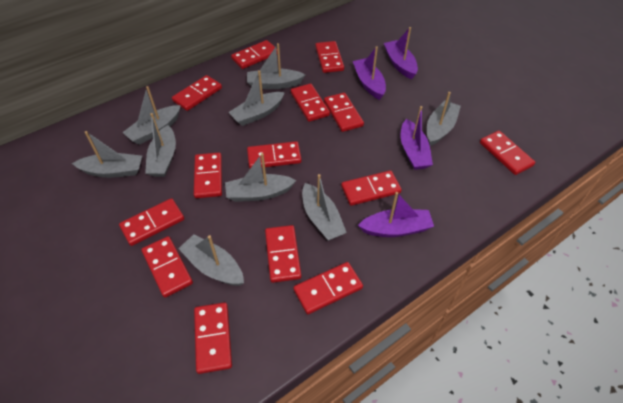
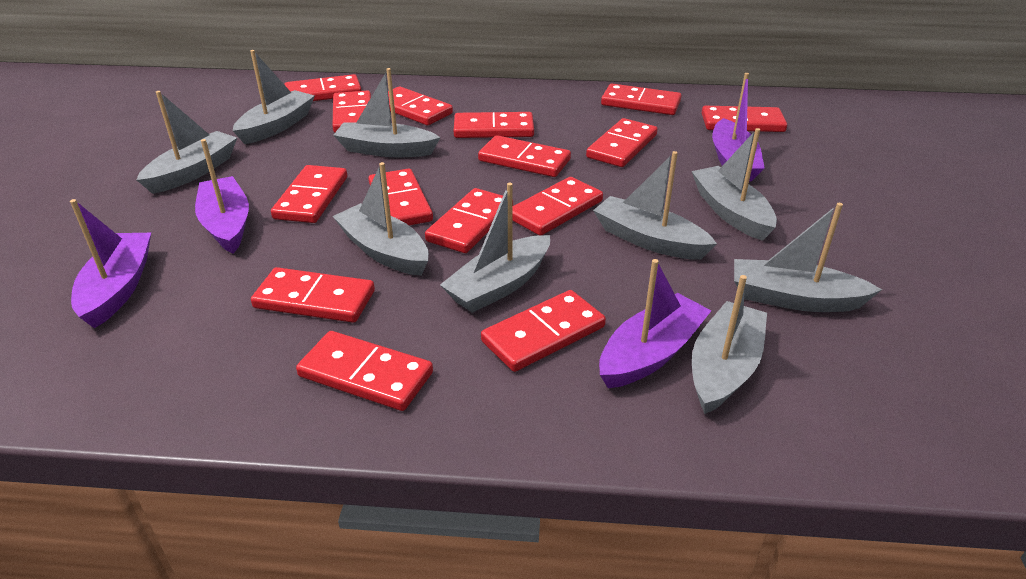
red domino: 14 -> 15

